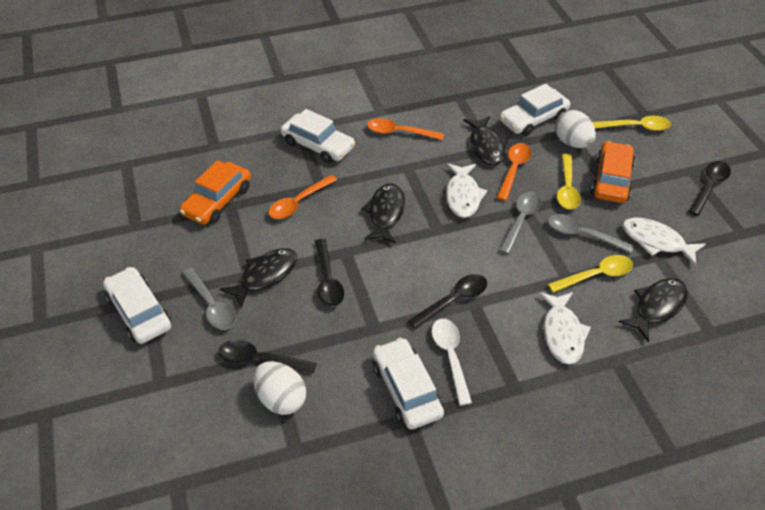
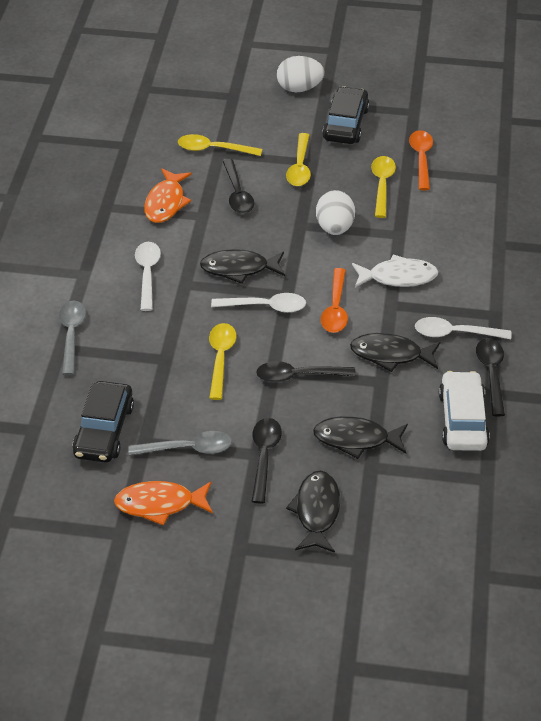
black car: 0 -> 2
grey spoon: 3 -> 2
orange car: 2 -> 0
orange fish: 0 -> 2
orange spoon: 3 -> 2
white car: 4 -> 1
white fish: 3 -> 1
white spoon: 1 -> 3
yellow spoon: 3 -> 4

